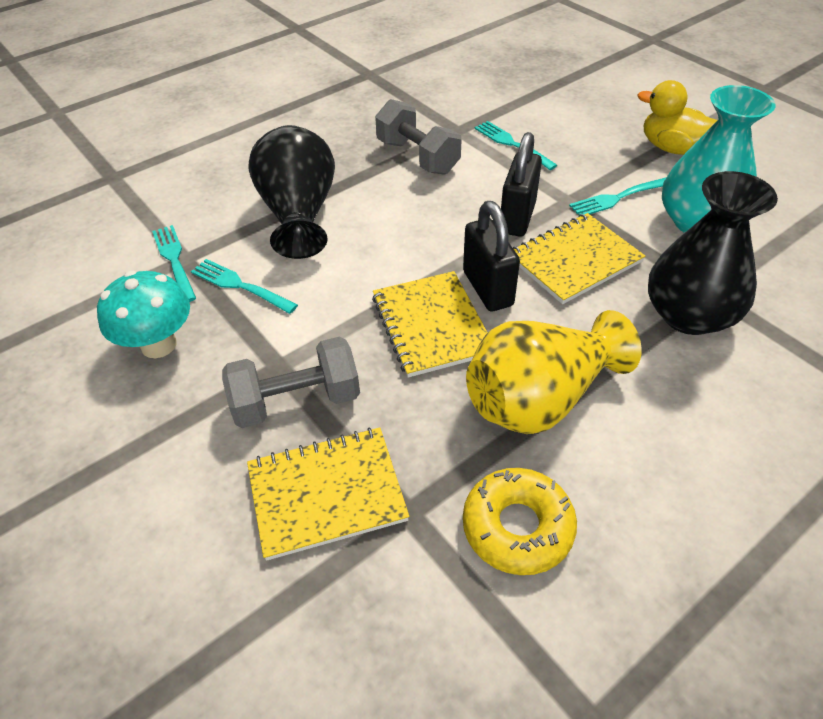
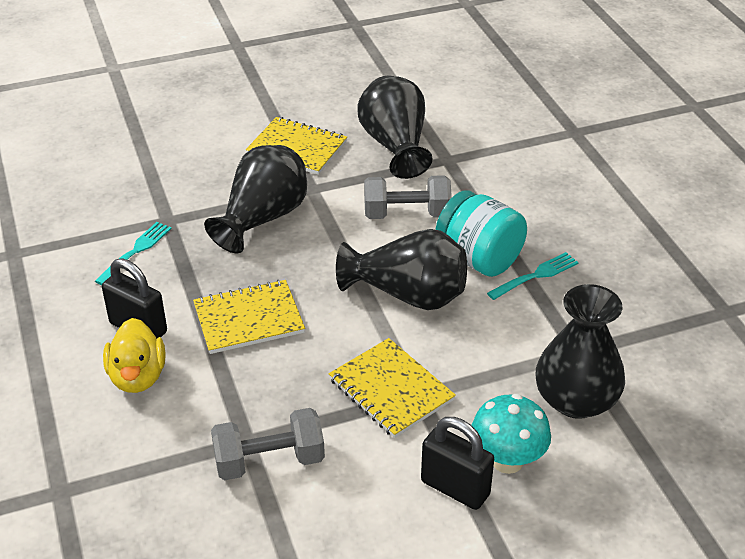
black vase: 2 -> 4
turquoise fork: 4 -> 2
turquoise jar: 0 -> 1
turquoise vase: 1 -> 0
yellow donut: 1 -> 0
yellow vase: 1 -> 0

